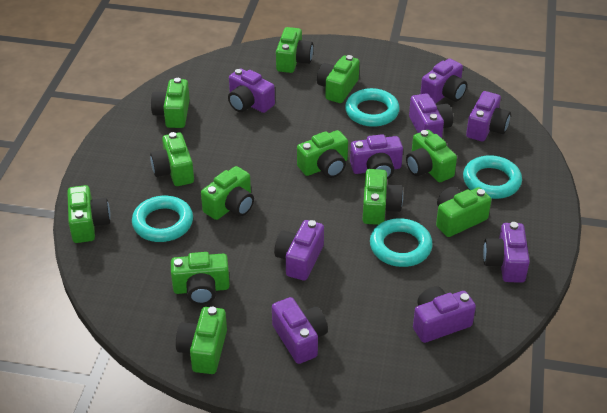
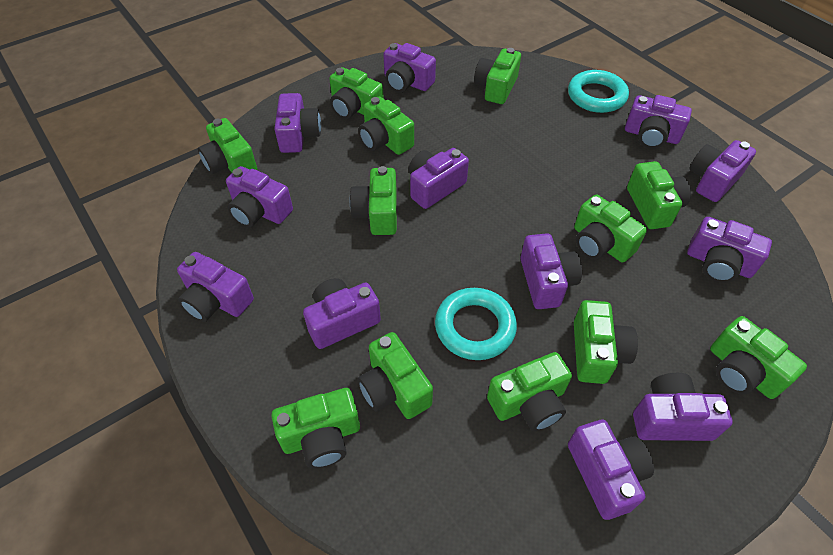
purple camera: 9 -> 12
turquoise ring: 4 -> 2

